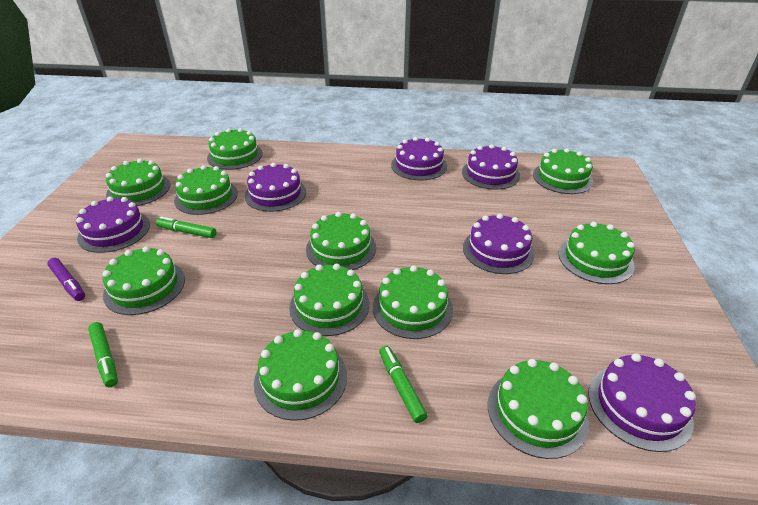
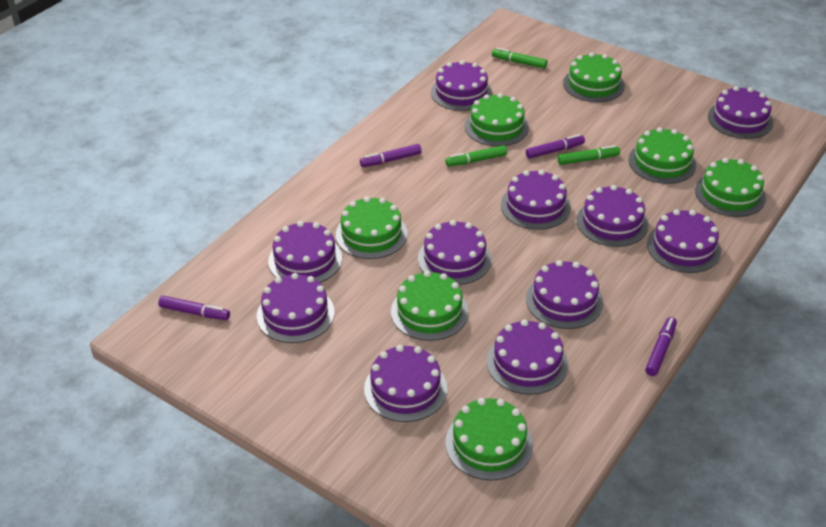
green cake: 11 -> 7
purple cake: 6 -> 11
purple marker: 1 -> 4

